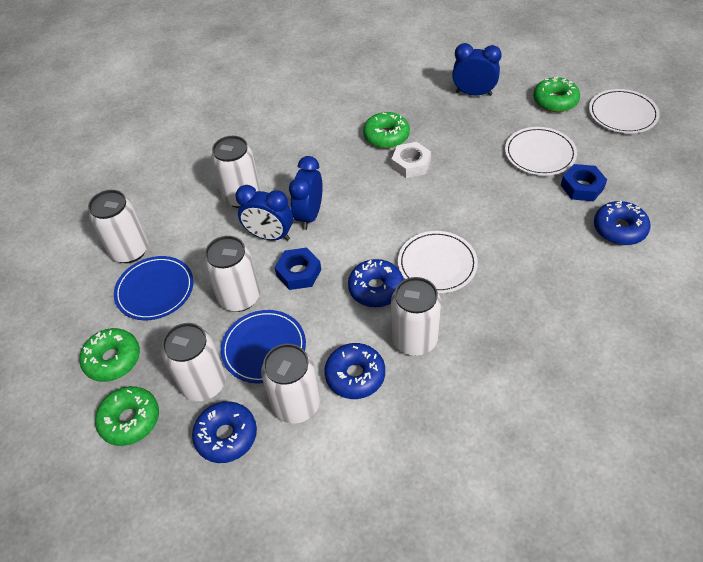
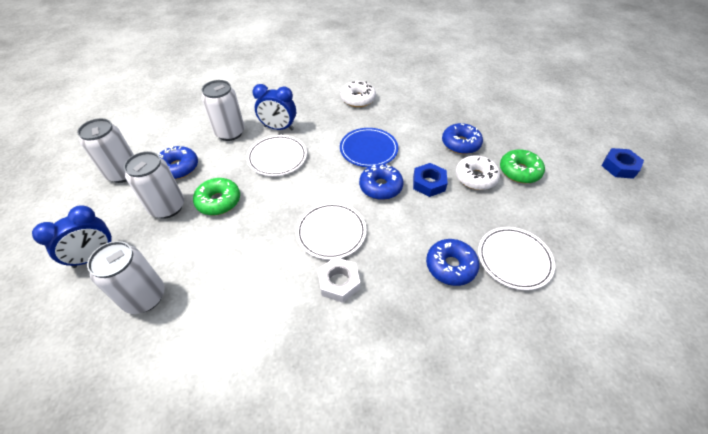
blue clock: 3 -> 2
blue plate: 2 -> 1
green donut: 4 -> 2
white can: 6 -> 4
white donut: 0 -> 2

